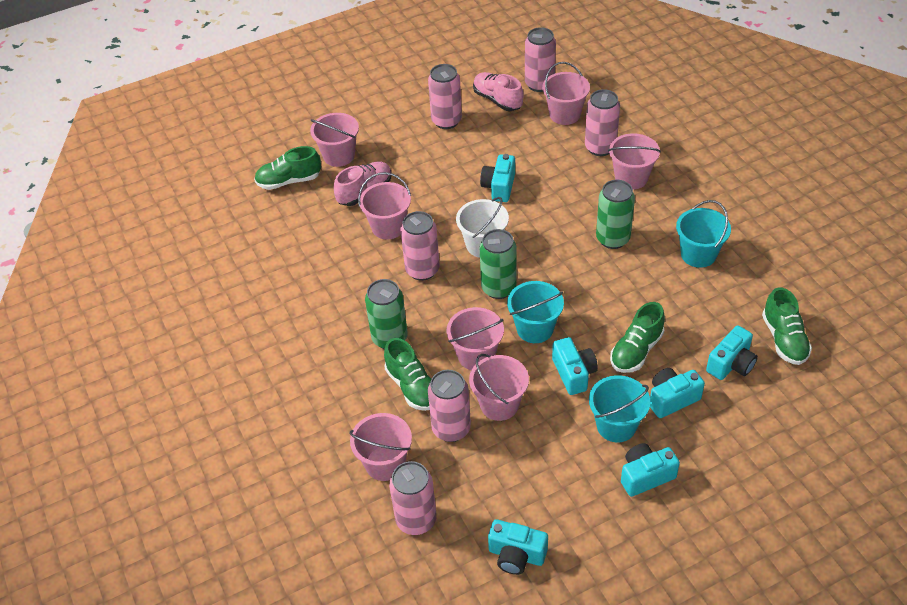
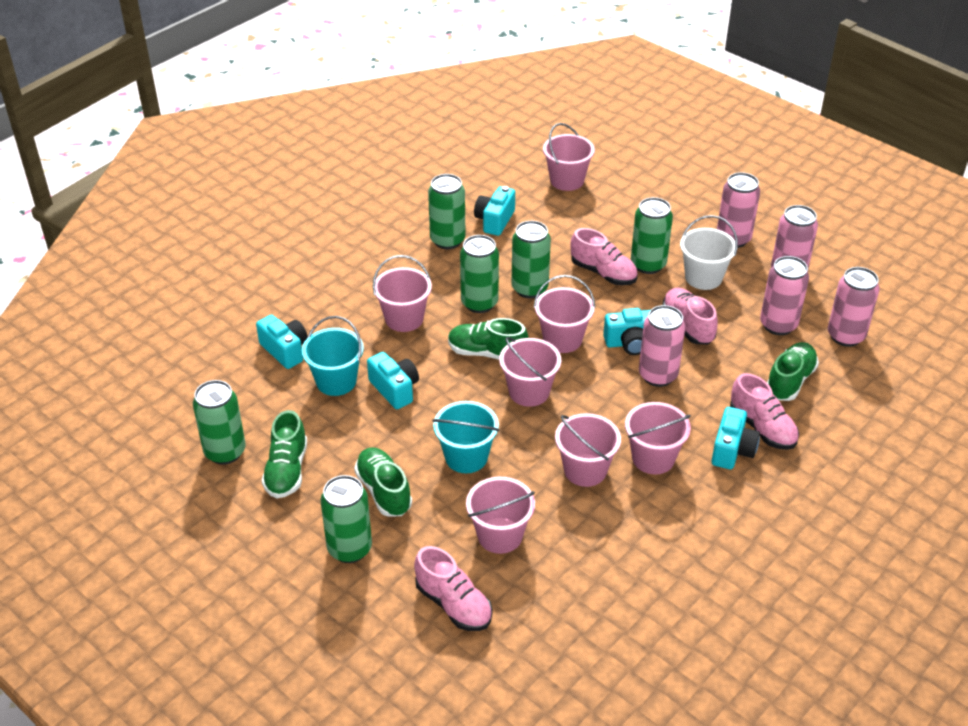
green can: 3 -> 6
pink can: 6 -> 5
pink shoe: 2 -> 4
turquoise bucket: 3 -> 2
turquoise camera: 6 -> 5

